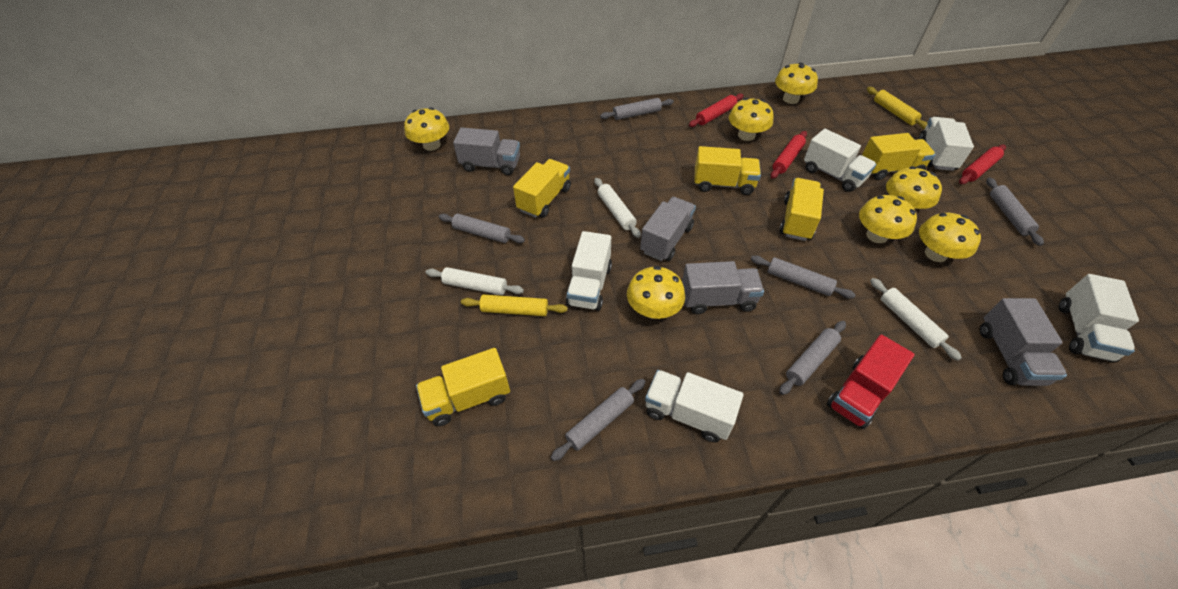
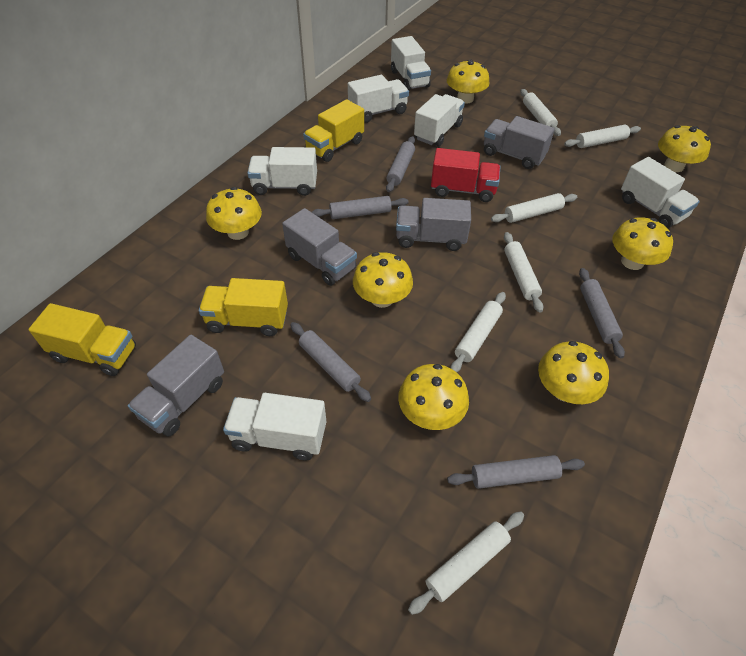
grey rolling pin: 6 -> 5
red rolling pin: 3 -> 0
white rolling pin: 3 -> 6
white truck: 5 -> 6
yellow rolling pin: 2 -> 0
yellow truck: 5 -> 3

